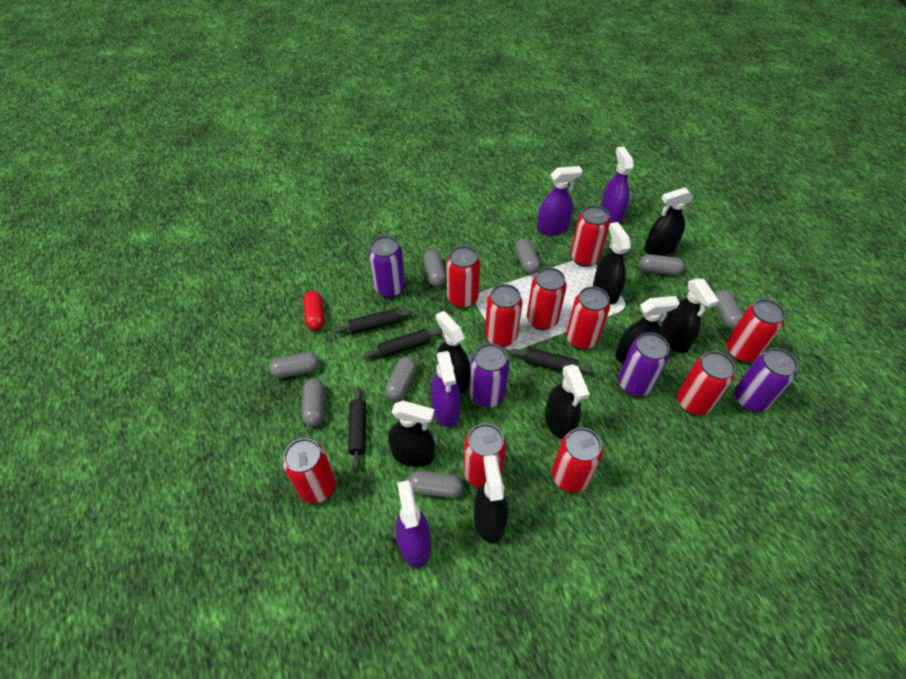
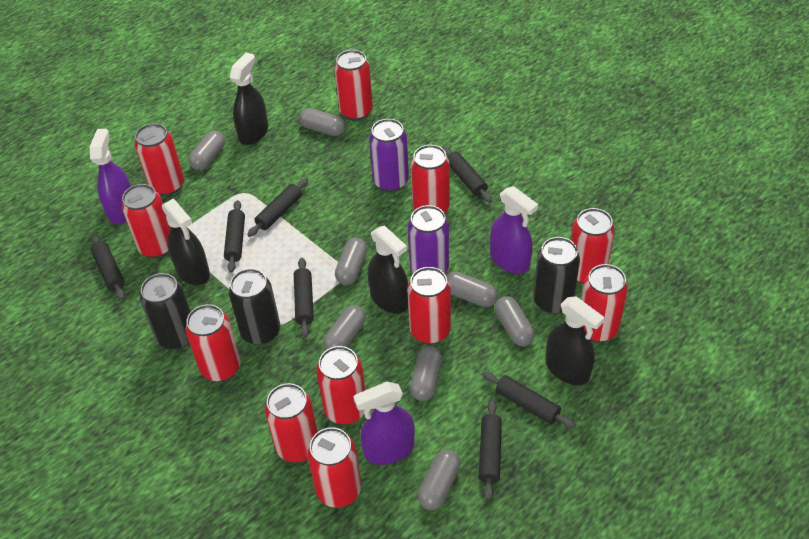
black can: 0 -> 3
black rolling pin: 4 -> 7
black spray bottle: 8 -> 4
purple can: 4 -> 2
purple spray bottle: 4 -> 3
red can: 10 -> 11
red capsule: 1 -> 0

